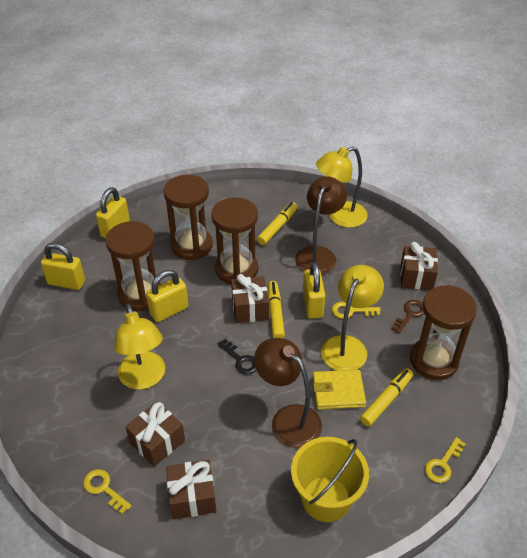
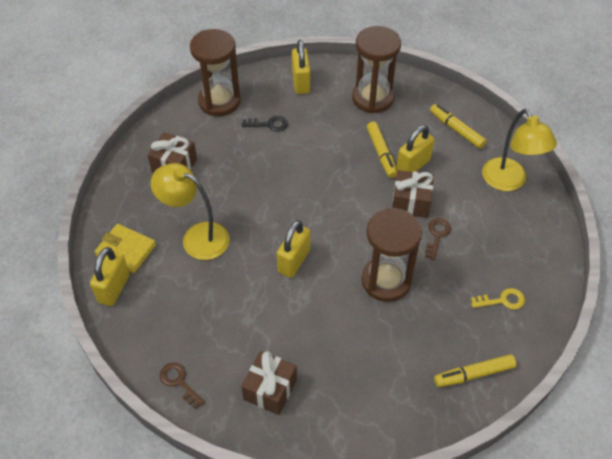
brown gift: 4 -> 3
brown hourglass: 4 -> 3
brown key: 1 -> 2
brown lamp: 2 -> 0
yellow bucket: 1 -> 0
yellow key: 3 -> 1
yellow lamp: 3 -> 2

